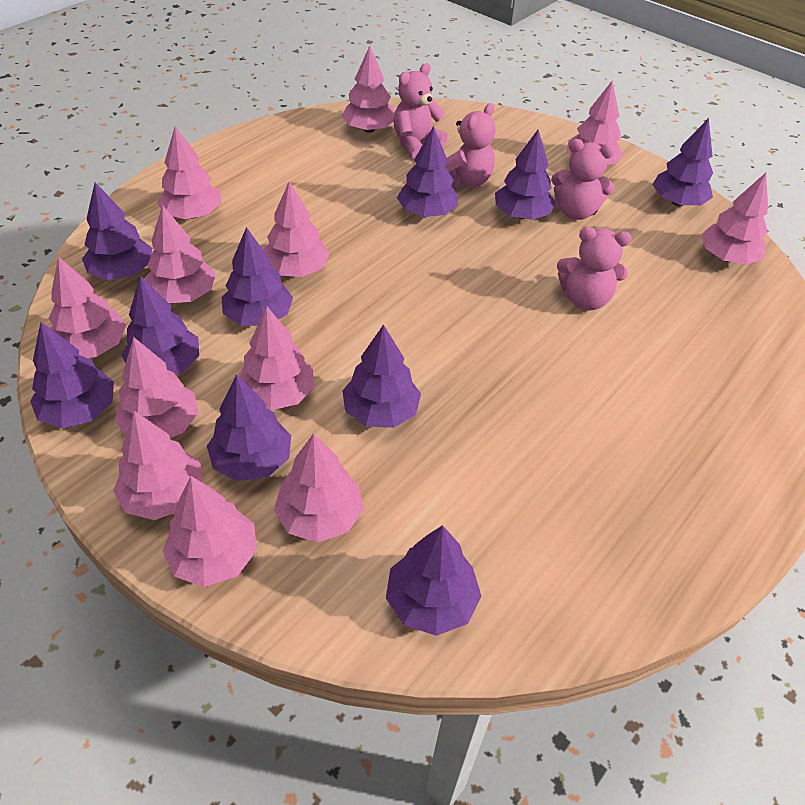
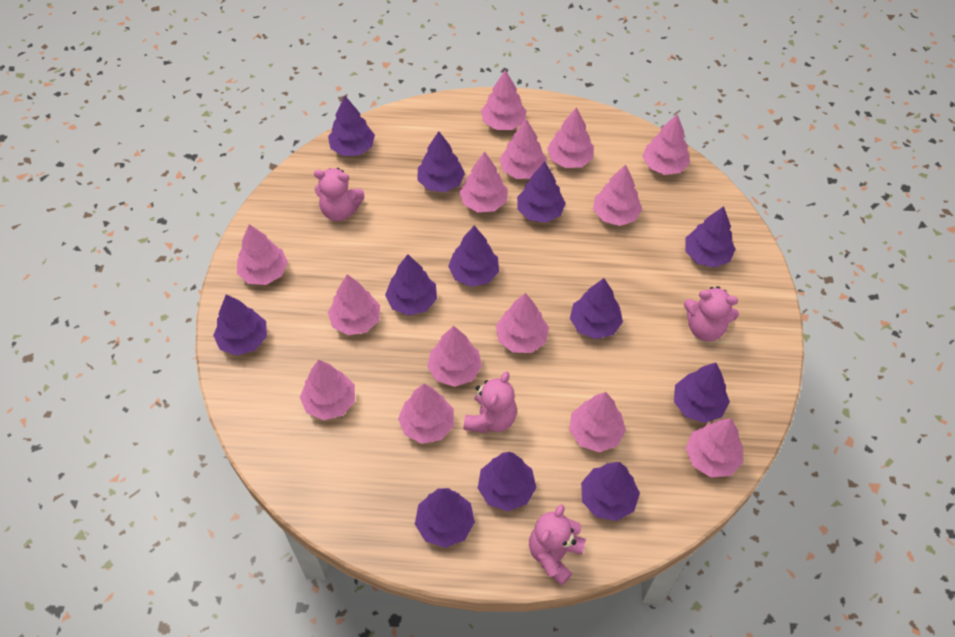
pink tree: 12 -> 14
purple tree: 10 -> 12

